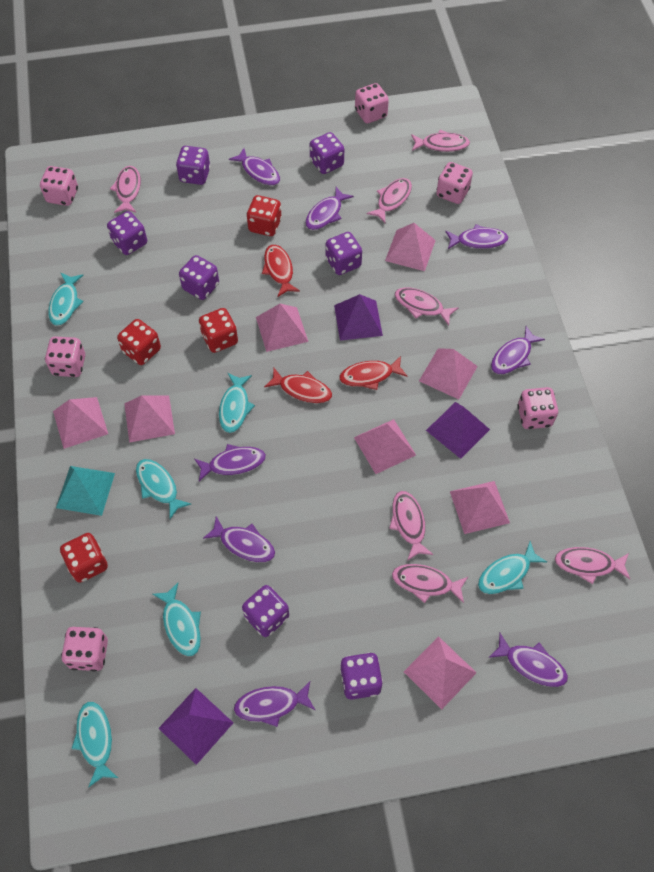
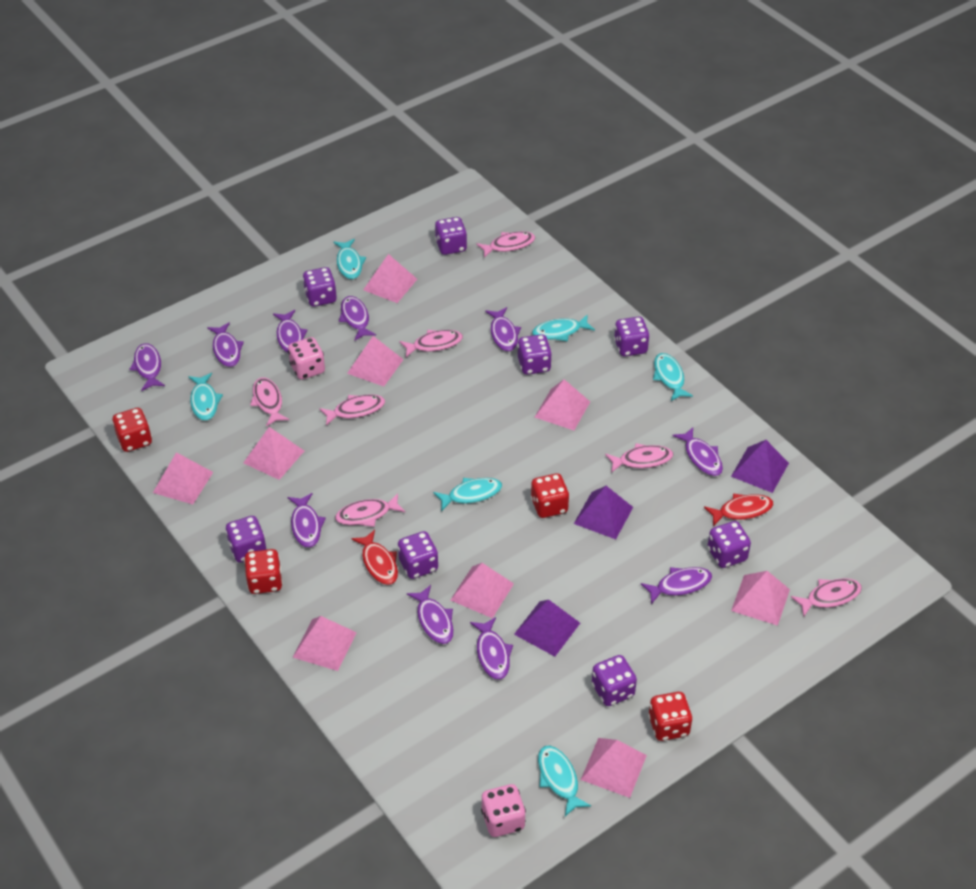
pink dice: 6 -> 2
pink pyramid: 8 -> 9
purple dice: 7 -> 8
purple fish: 8 -> 10
red fish: 3 -> 2
turquoise pyramid: 1 -> 0

